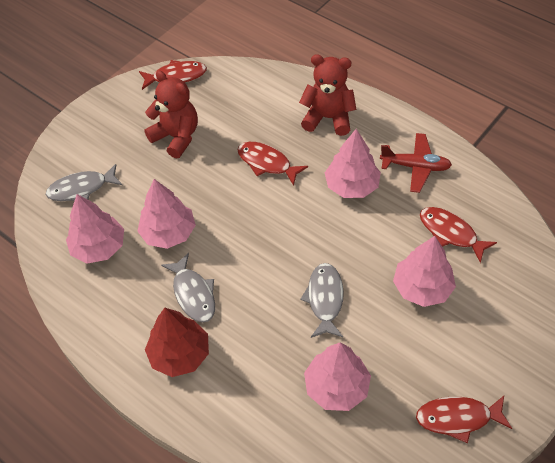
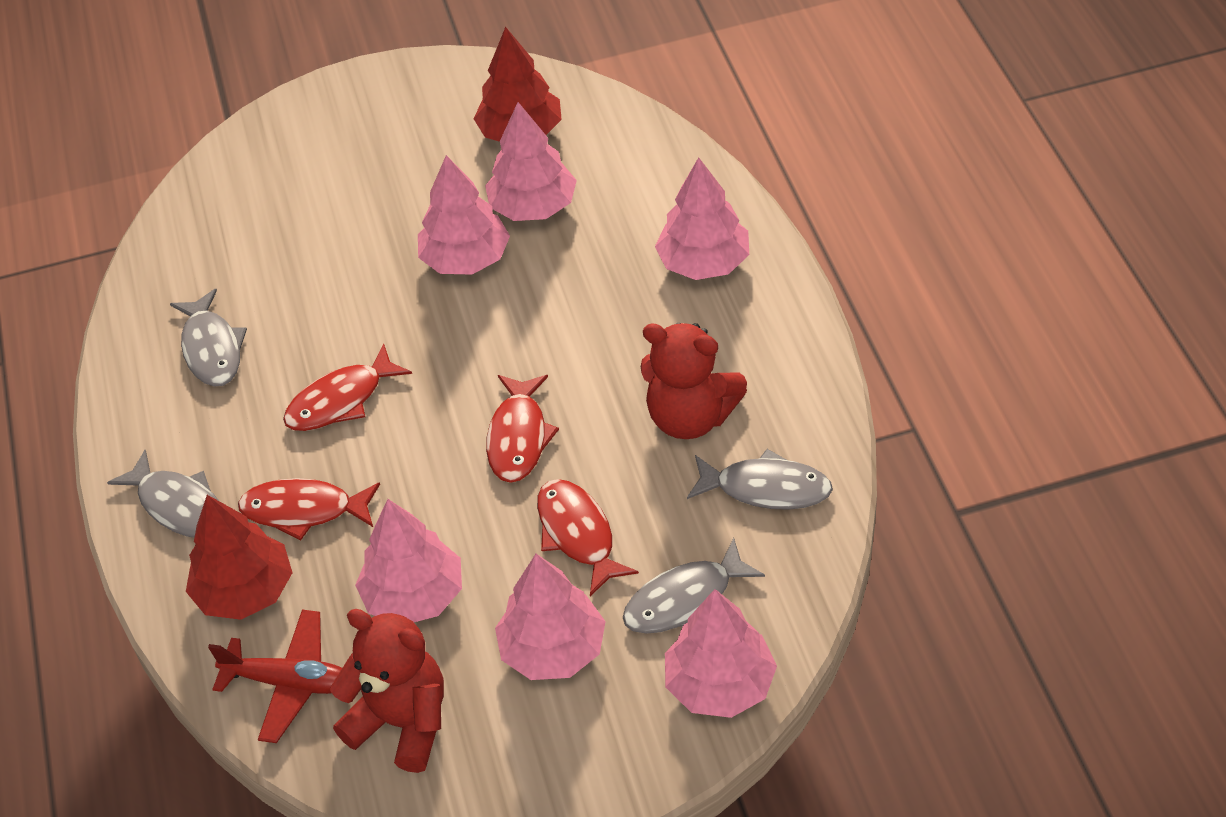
grey fish: 3 -> 4
pink tree: 5 -> 6
red tree: 1 -> 2

